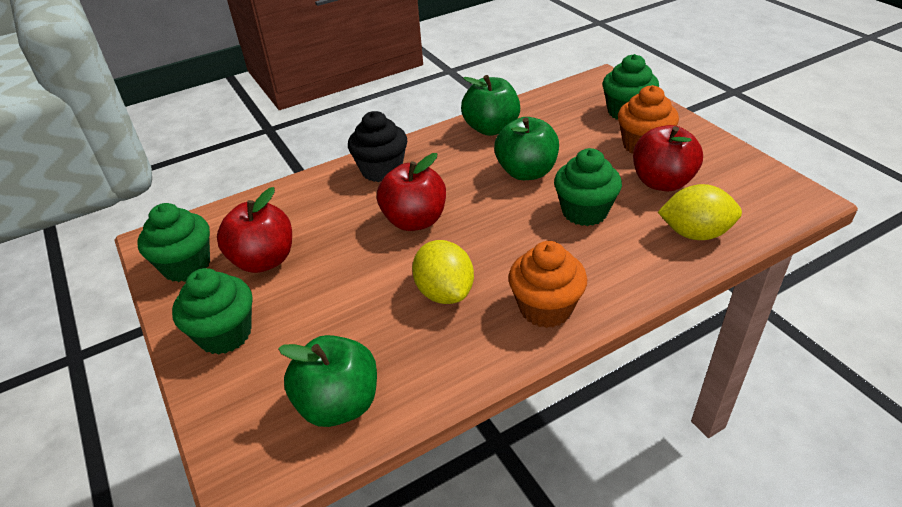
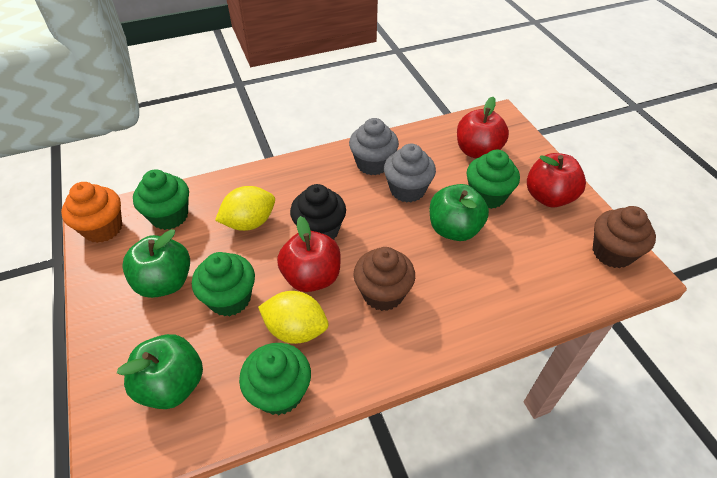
brown cupcake: 0 -> 2
grey cupcake: 0 -> 2
orange cupcake: 2 -> 1

